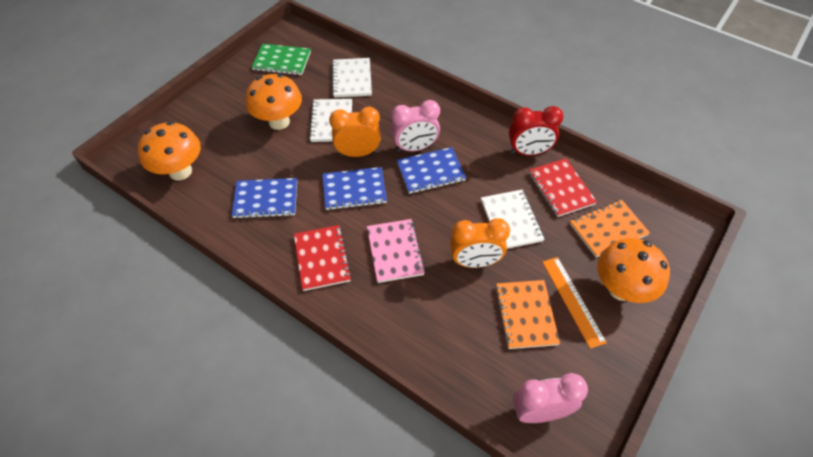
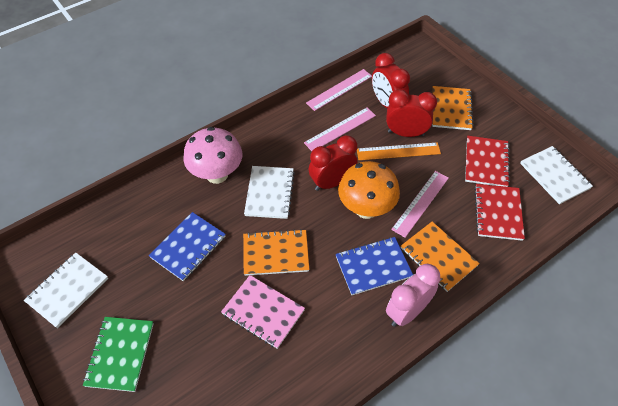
blue notebook: 3 -> 2
orange clock: 2 -> 0
orange mushroom: 3 -> 1
orange notebook: 2 -> 3
pink clock: 2 -> 1
pink mushroom: 0 -> 1
pink ruler: 0 -> 3
red clock: 1 -> 3

